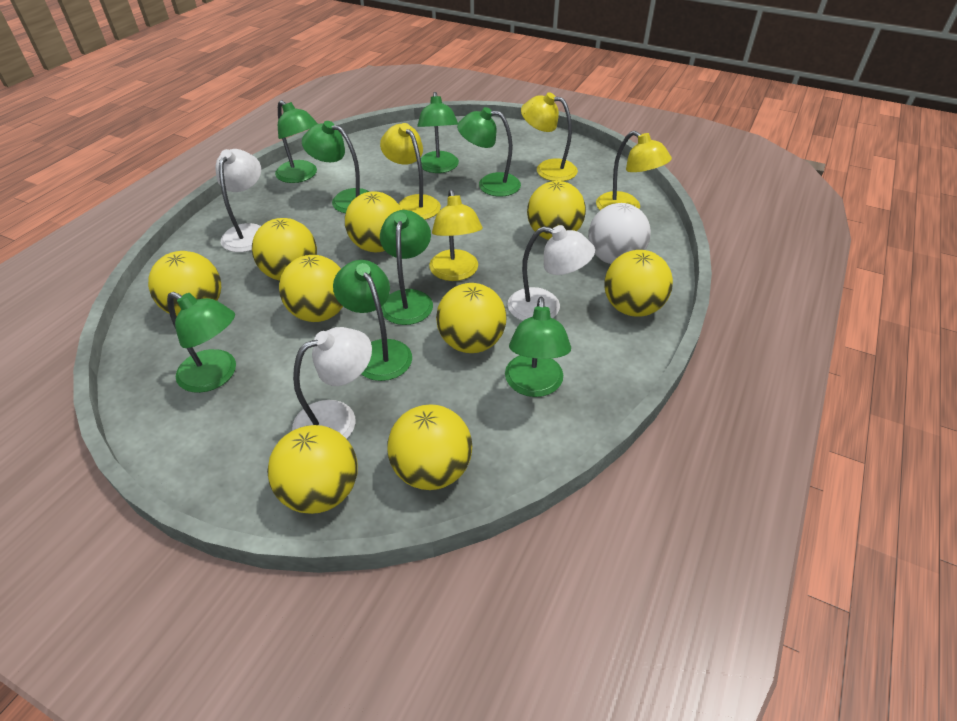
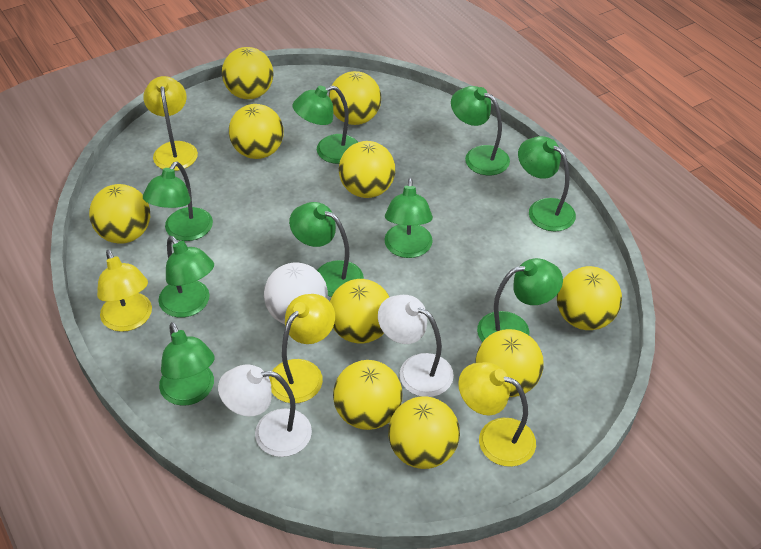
green lamp: 8 -> 9
white lamp: 3 -> 2
yellow ball: 9 -> 10

